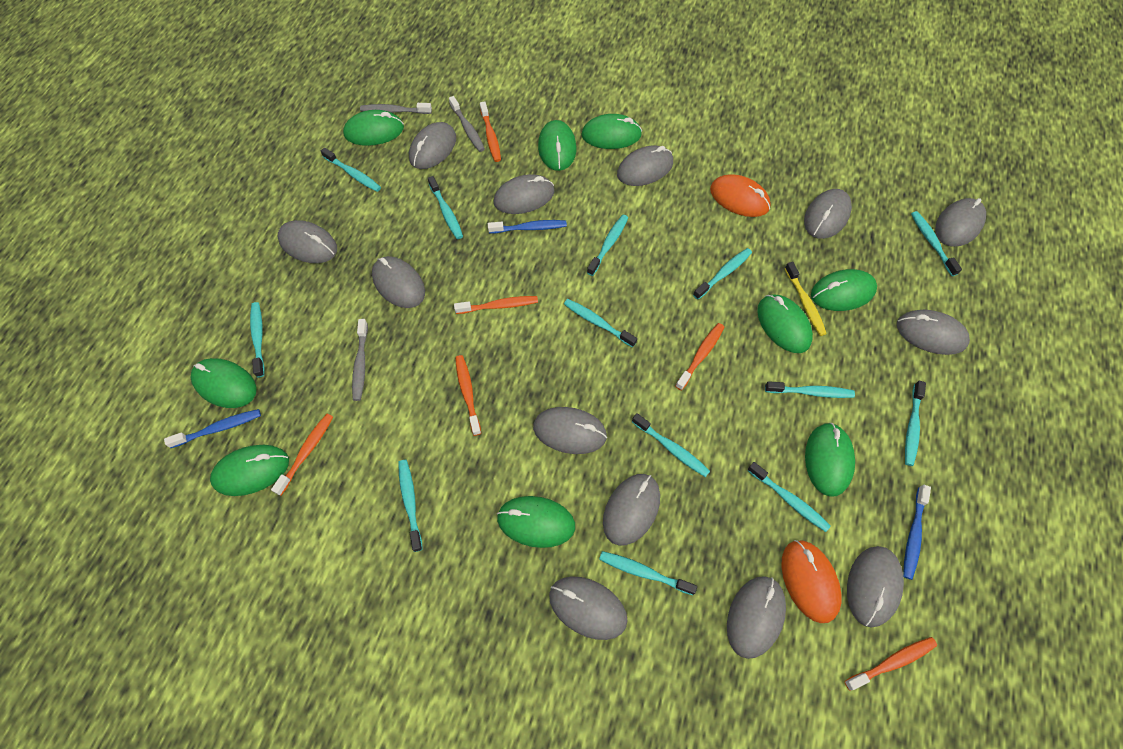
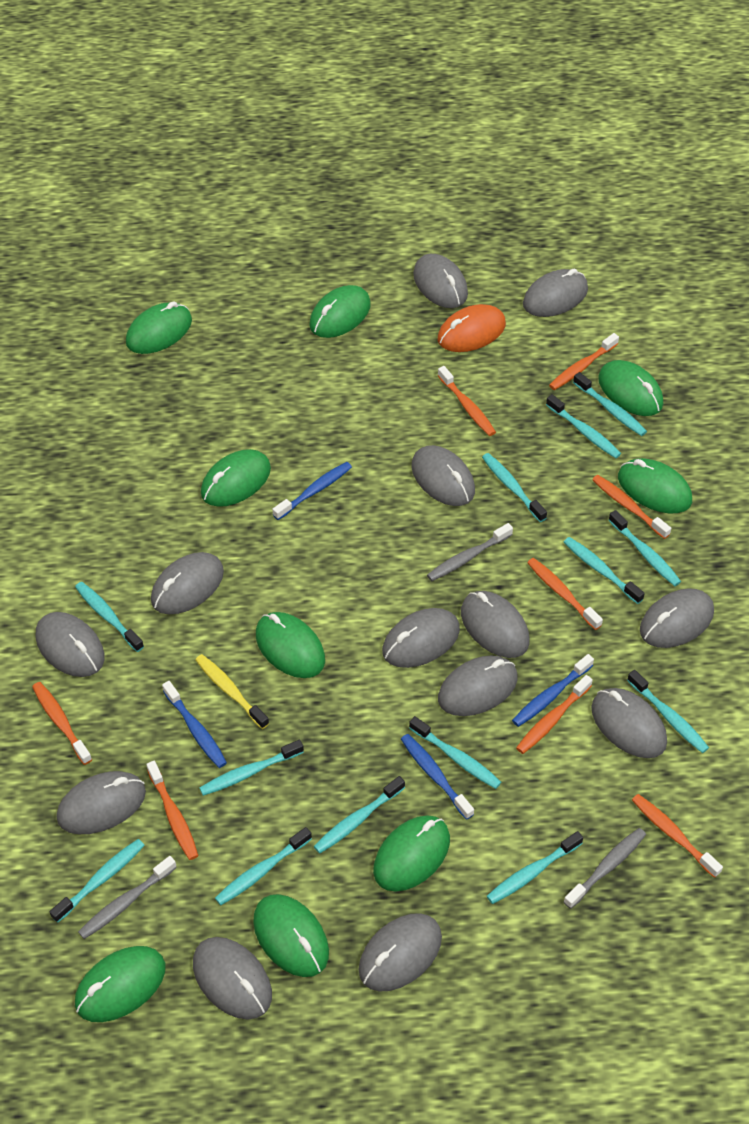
blue toothbrush: 3 -> 4
orange mouse: 2 -> 1
orange toothbrush: 6 -> 8

